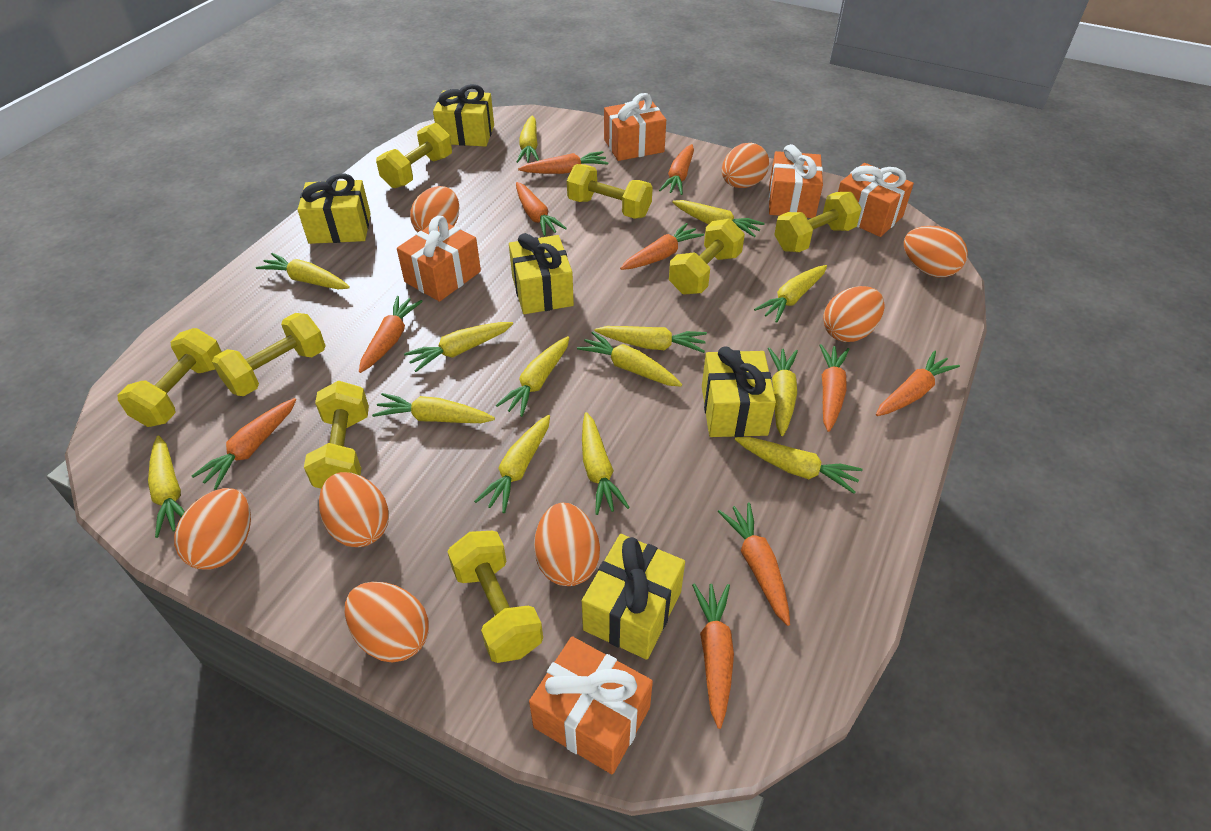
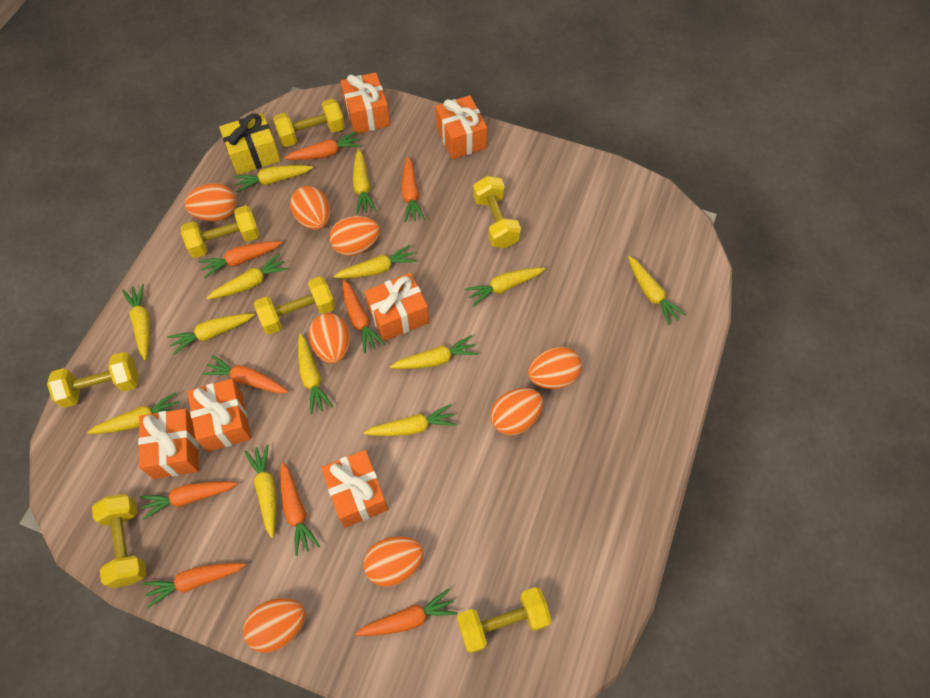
orange carrot: 10 -> 9
orange gift: 5 -> 6
yellow carrot: 14 -> 13
yellow dumbbell: 8 -> 7
yellow gift: 5 -> 1

